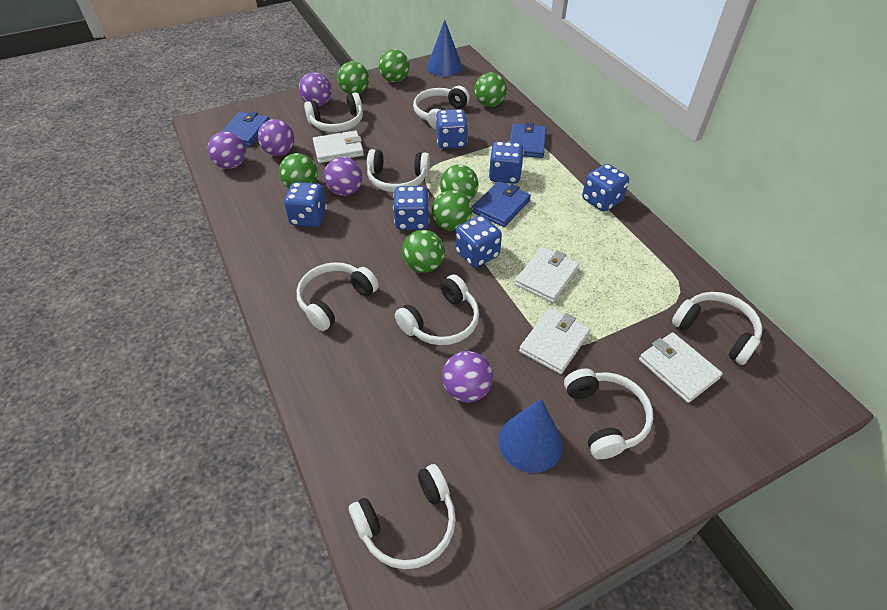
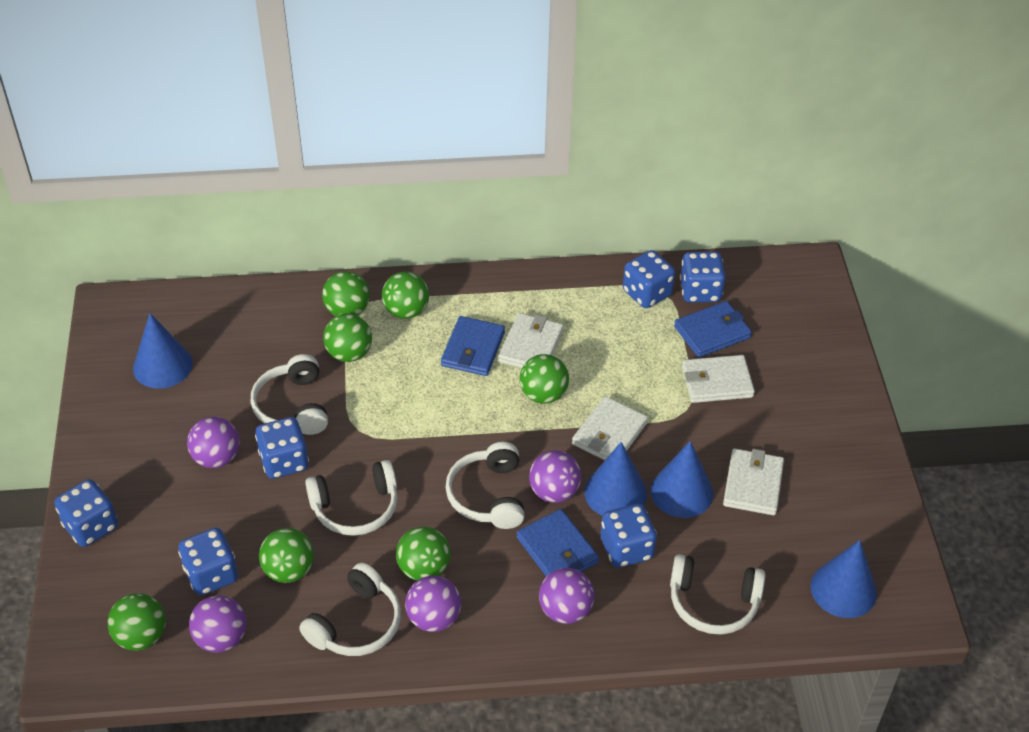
blue cone: 2 -> 4
white headphones: 8 -> 5

